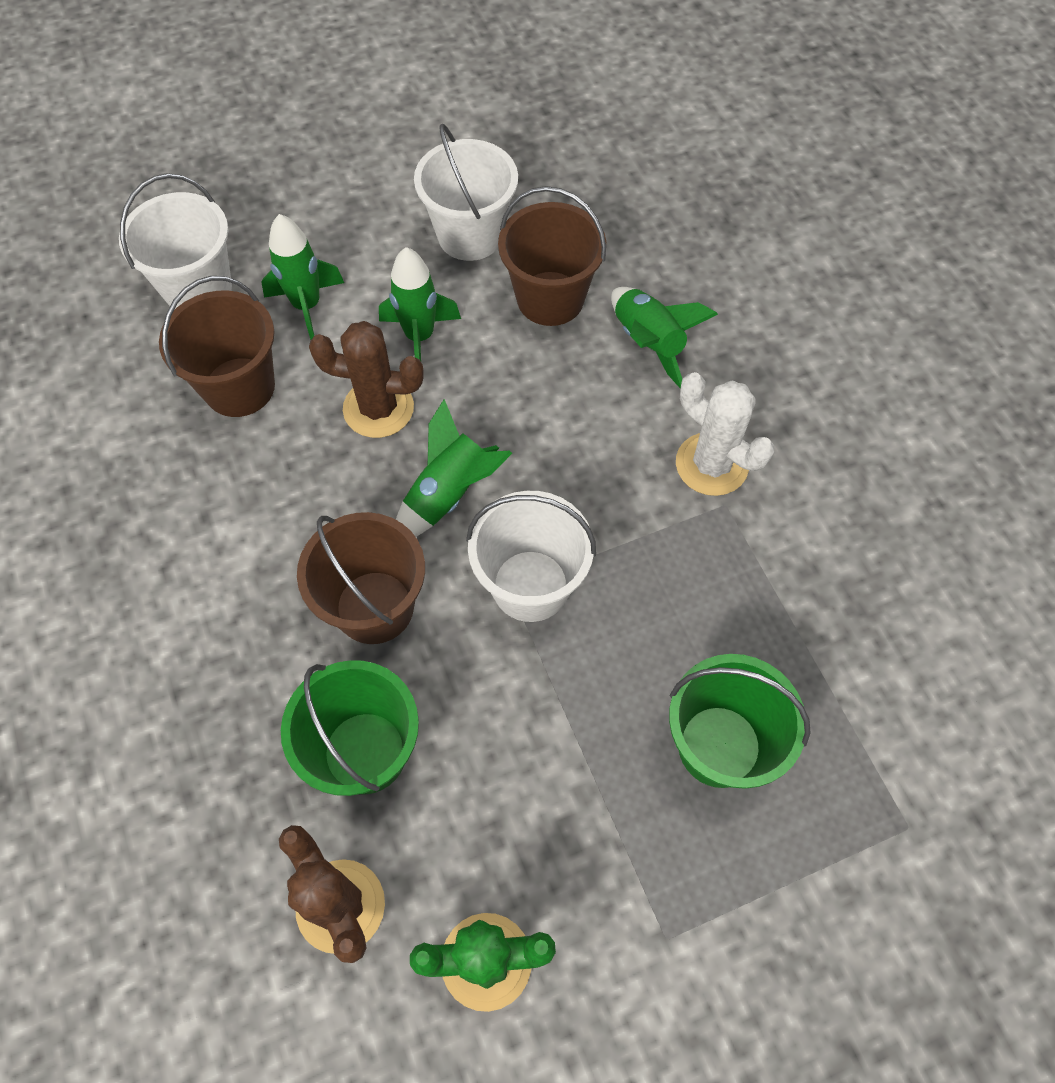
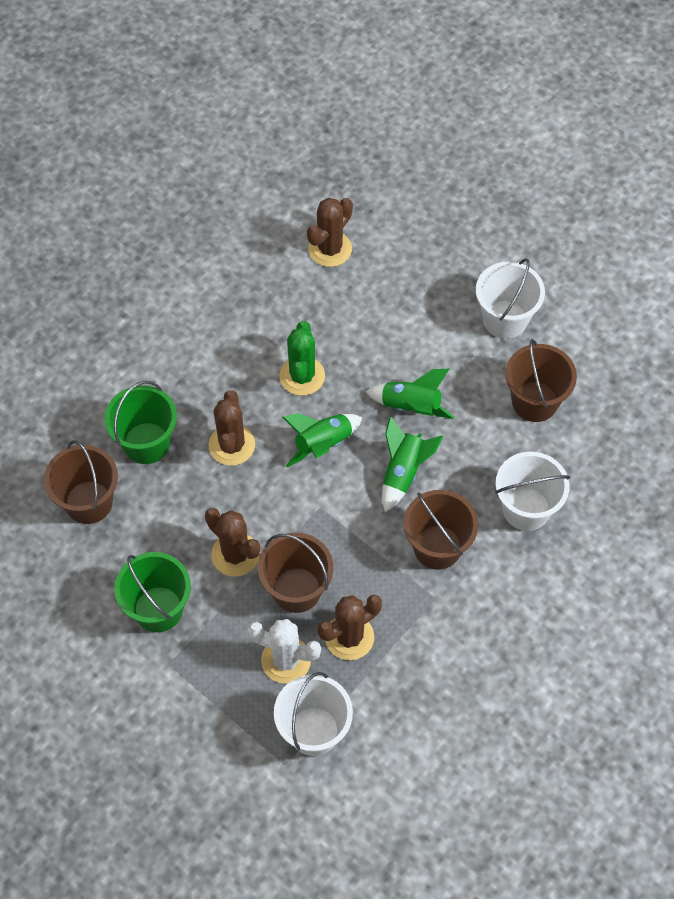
brown bucket: 3 -> 4
brown cactus: 2 -> 4
green rocket: 4 -> 3

